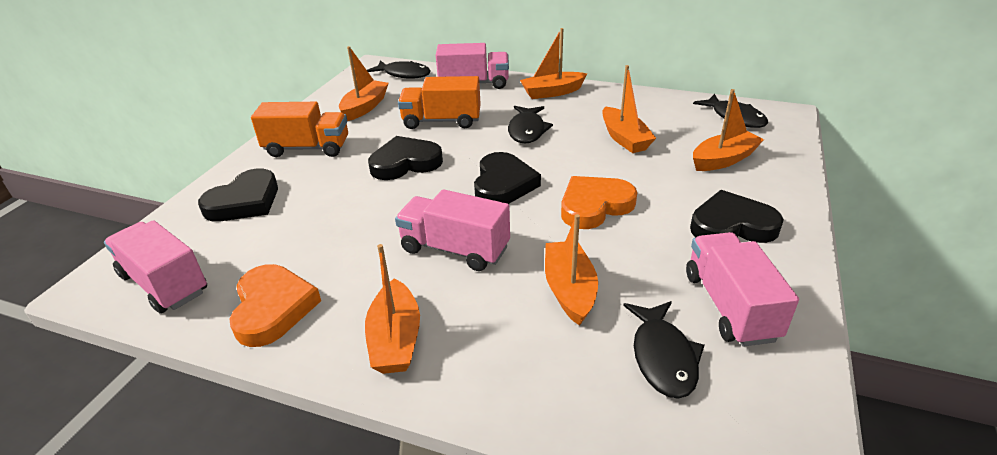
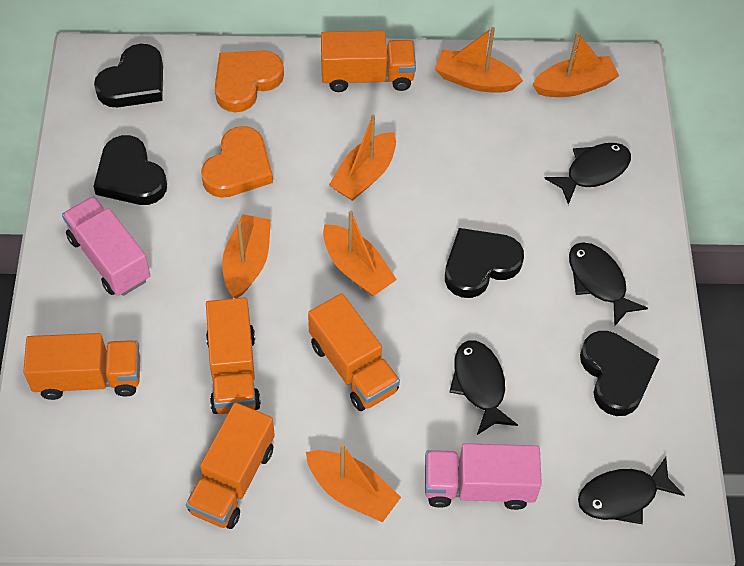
orange truck: 2 -> 5
pink truck: 4 -> 2

